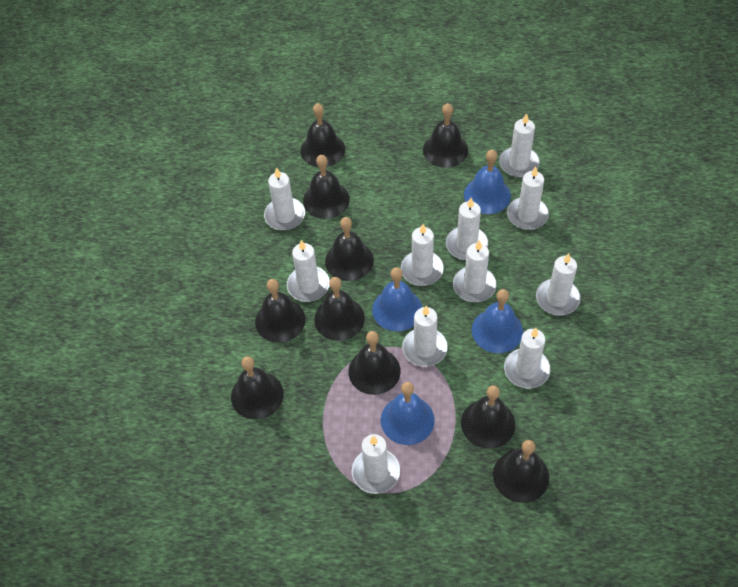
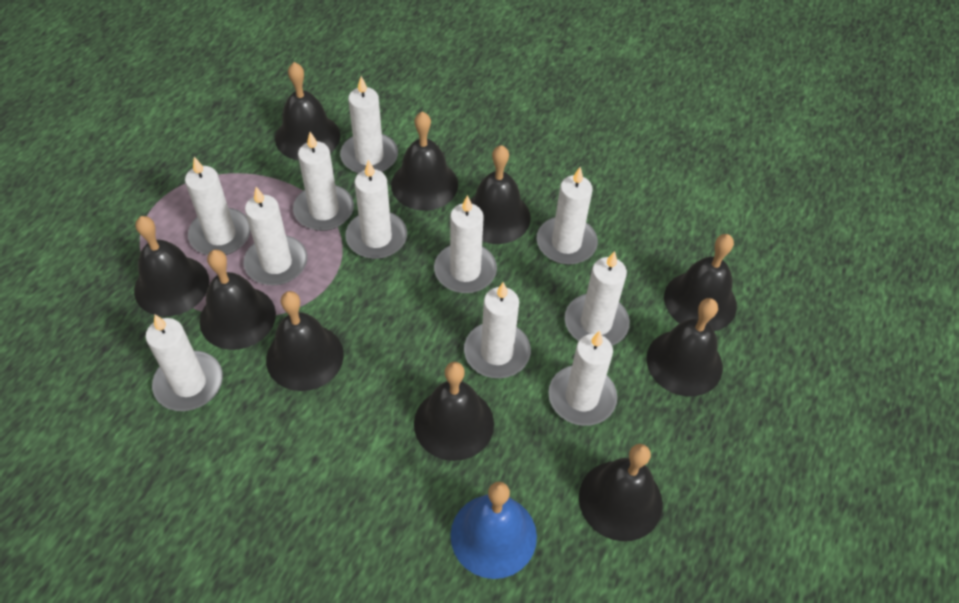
blue bell: 4 -> 1

